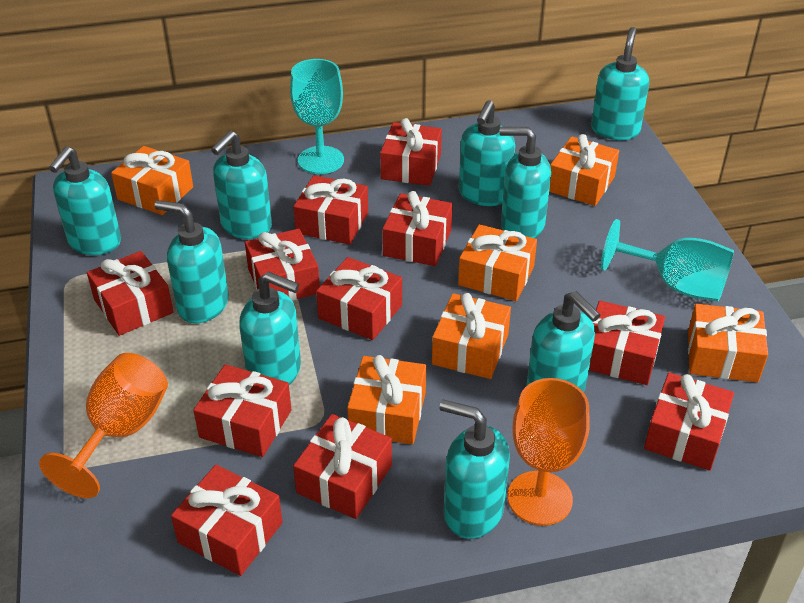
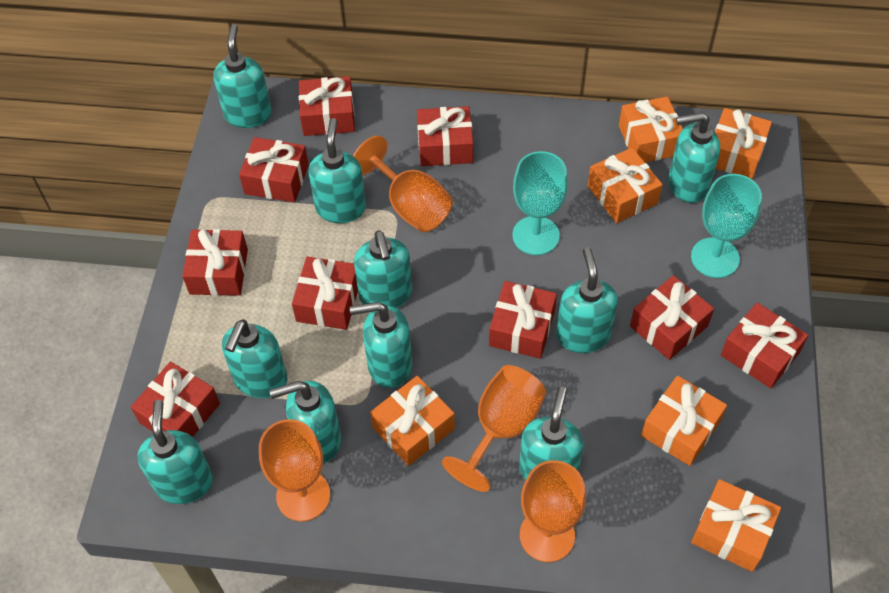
orange goblet: 2 -> 4
red gift: 11 -> 9
turquoise soap dispenser: 9 -> 10

